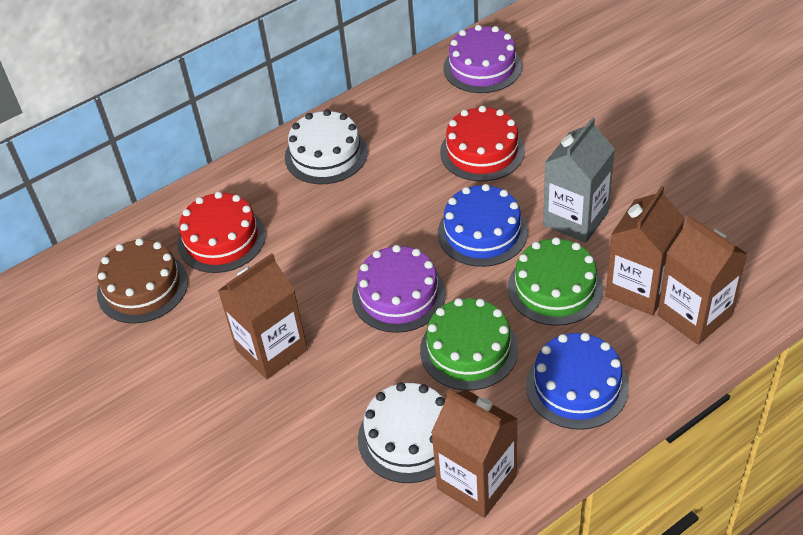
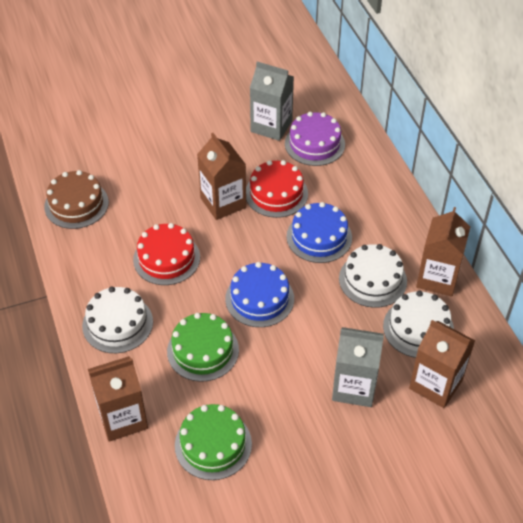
grey carton: 1 -> 2
purple cake: 2 -> 1
white cake: 2 -> 3

